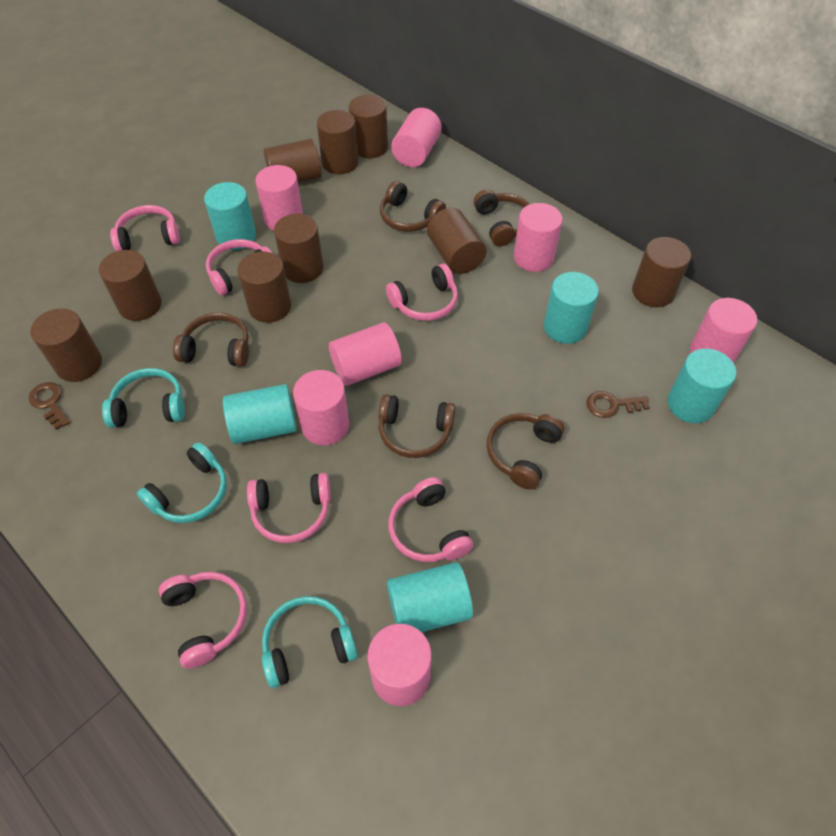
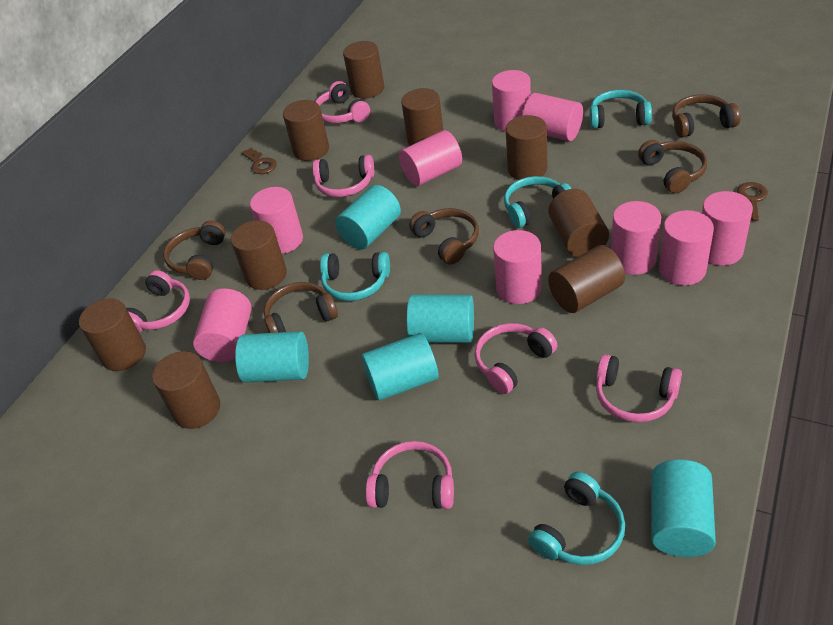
pink cylinder: 7 -> 9
turquoise headphones: 3 -> 4

